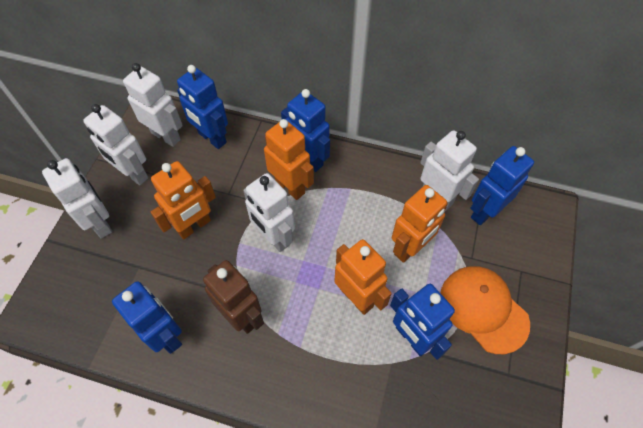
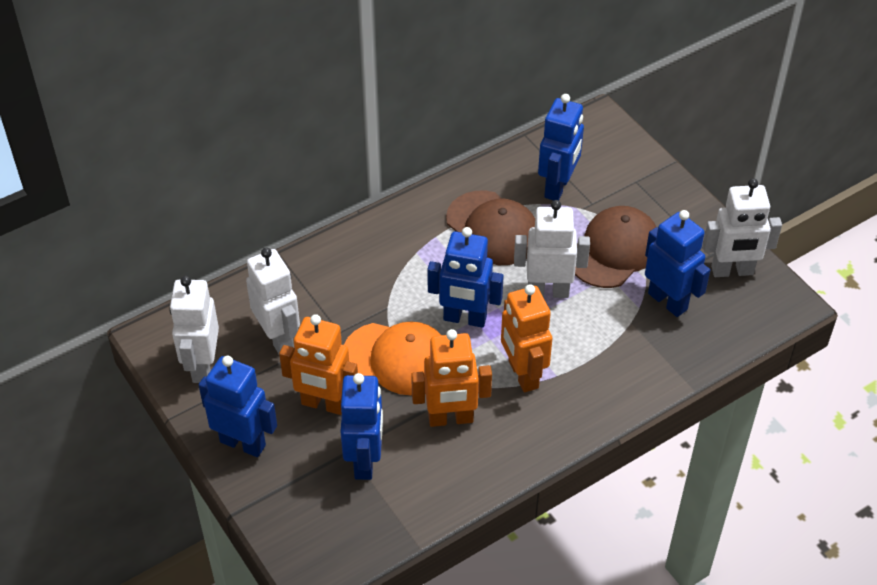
brown cap: 0 -> 2
brown robot: 1 -> 0
orange robot: 4 -> 3
white robot: 5 -> 4

